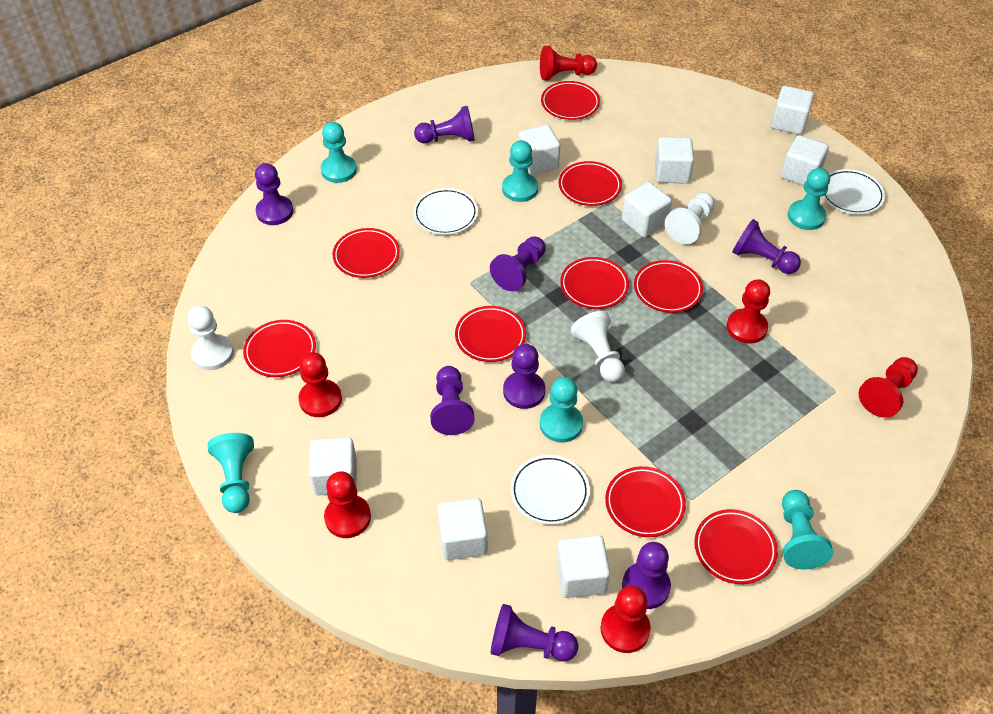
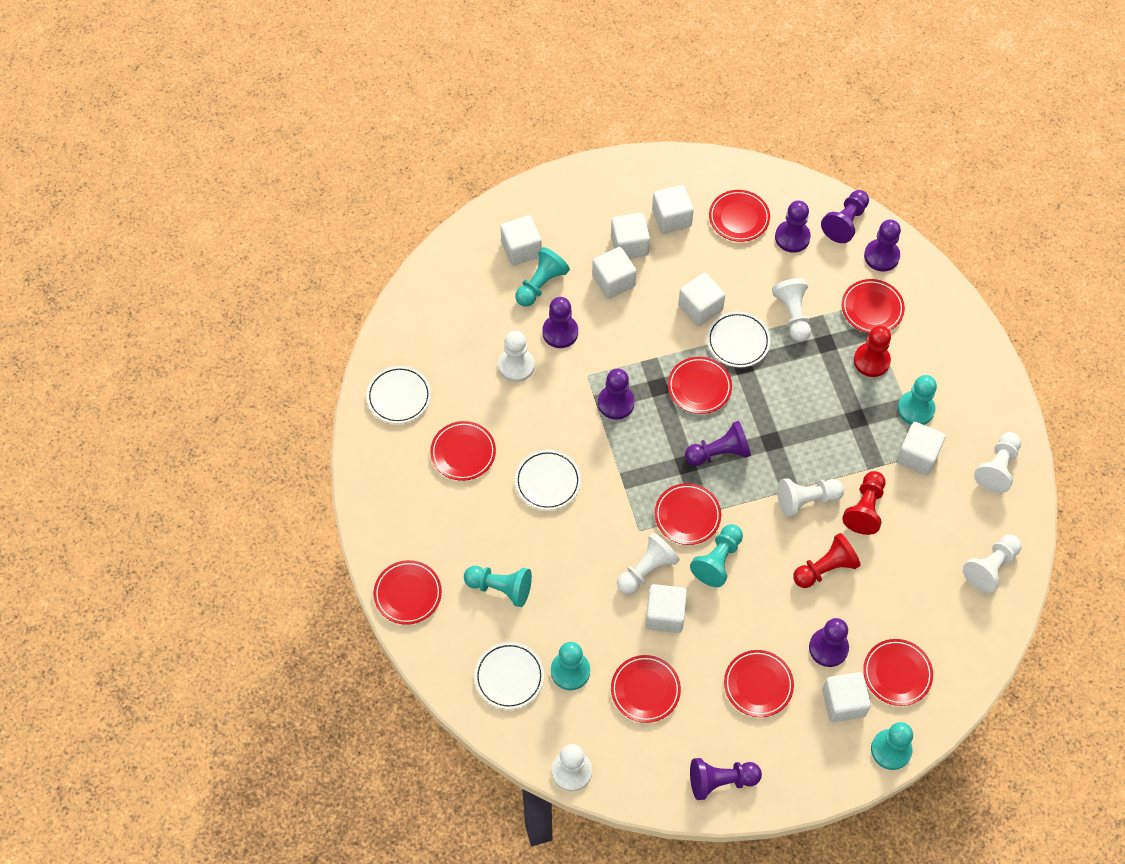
red pawn: 6 -> 3
white pawn: 3 -> 7
white plate: 3 -> 4

